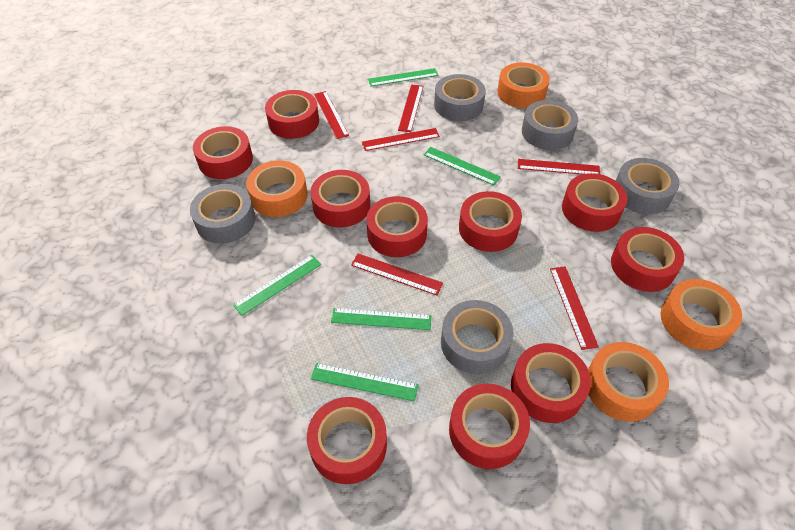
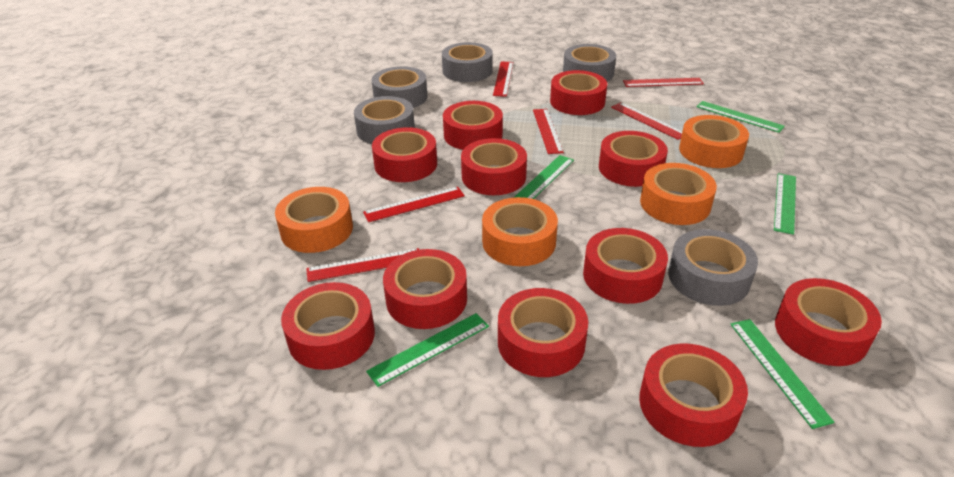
red tape: 10 -> 11

